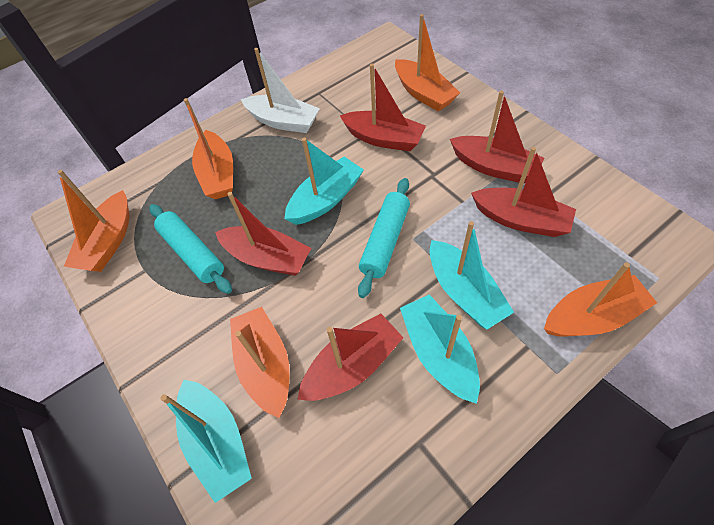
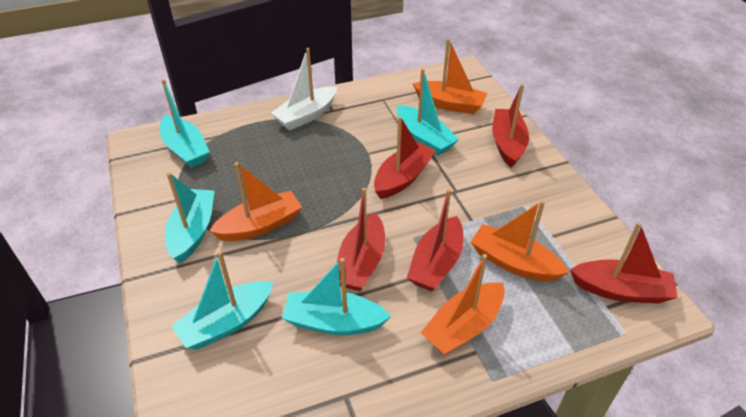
orange boat: 5 -> 4
turquoise boat: 4 -> 5
turquoise rolling pin: 2 -> 0

